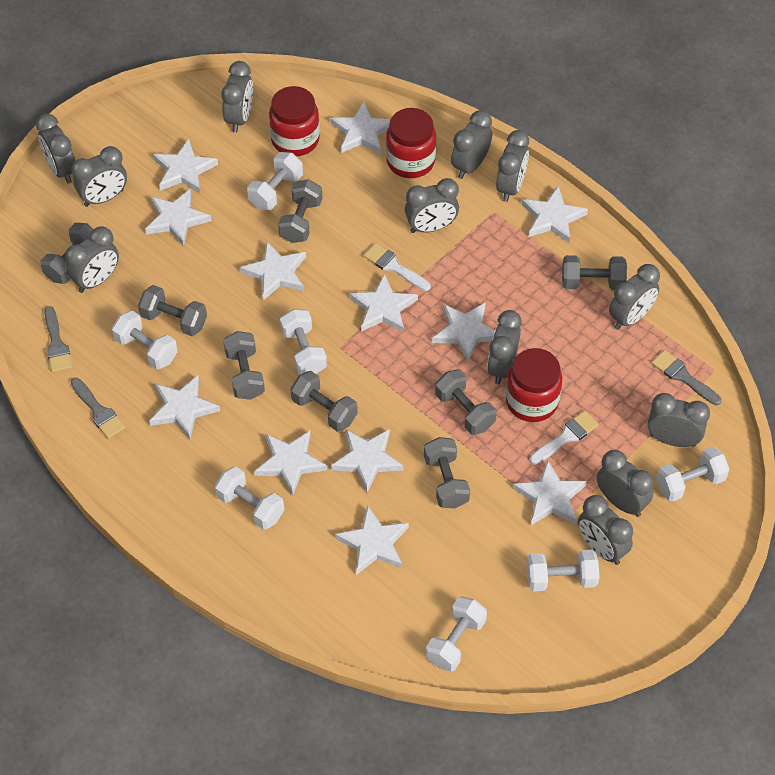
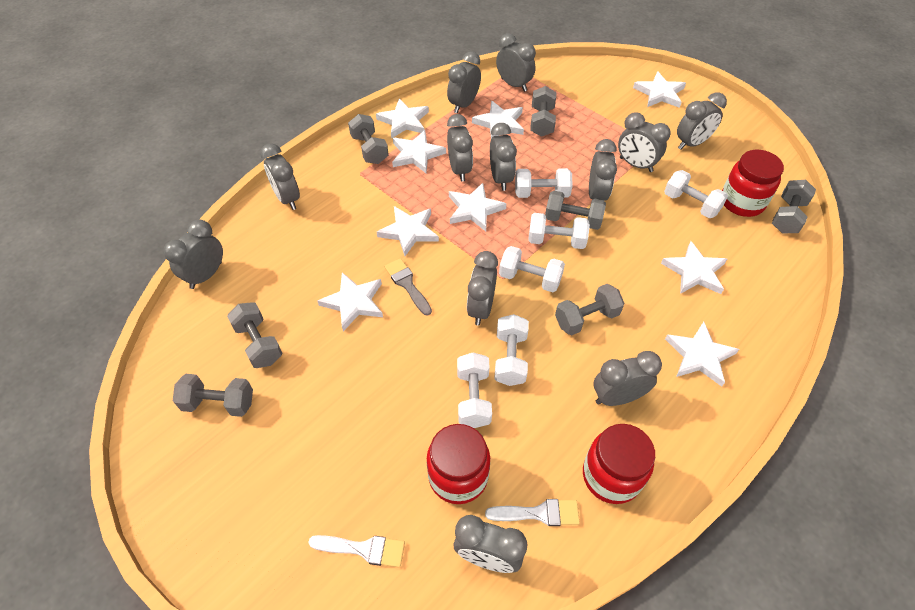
grey brush: 3 -> 1
grey dumbbell: 8 -> 7
white dumbbell: 7 -> 6
white star: 12 -> 9

